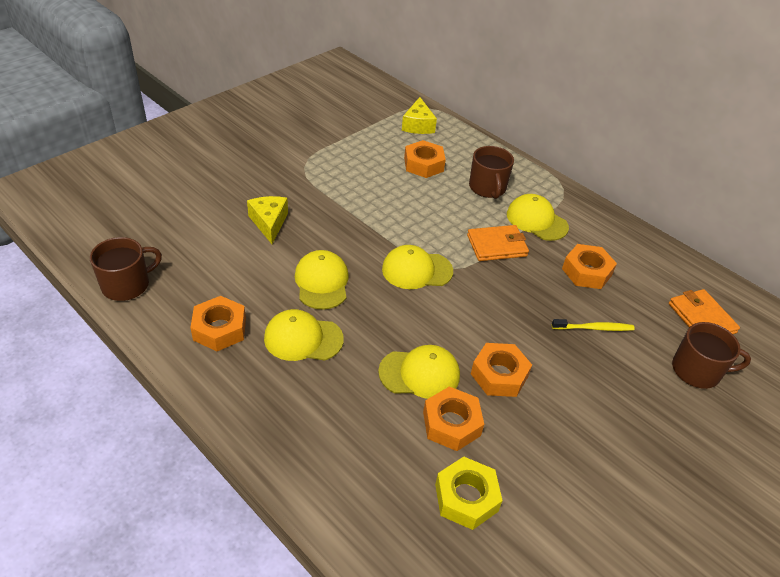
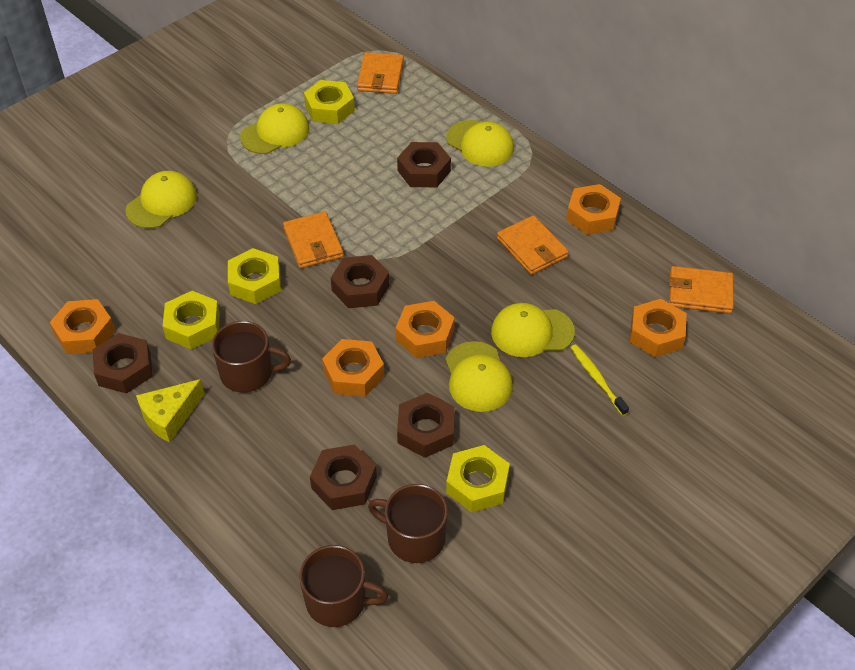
brown nut: 0 -> 5
orange wallet: 2 -> 4
yellow cheese: 2 -> 1
yellow nut: 1 -> 4

